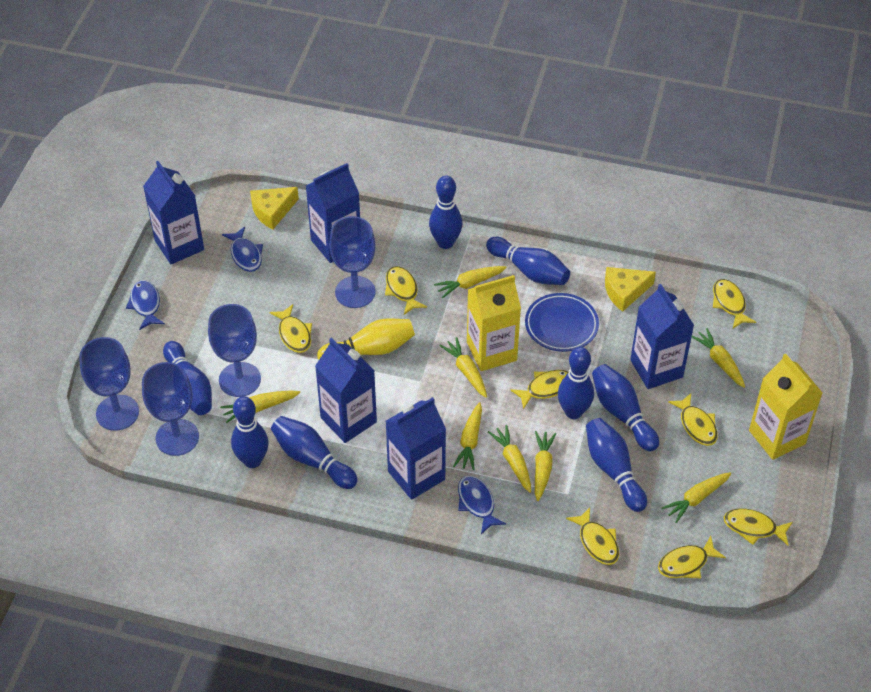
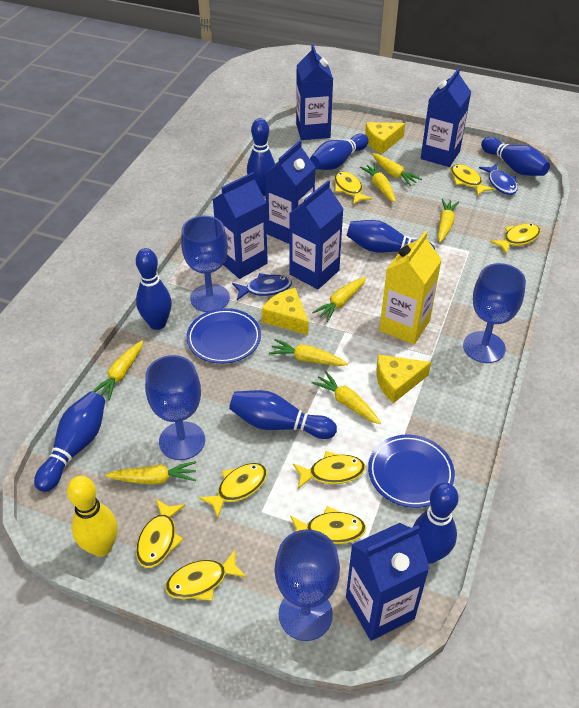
blue carton: 5 -> 6
blue fish: 3 -> 2
blue plate: 1 -> 2
yellow carton: 2 -> 1
yellow cheese: 2 -> 3

